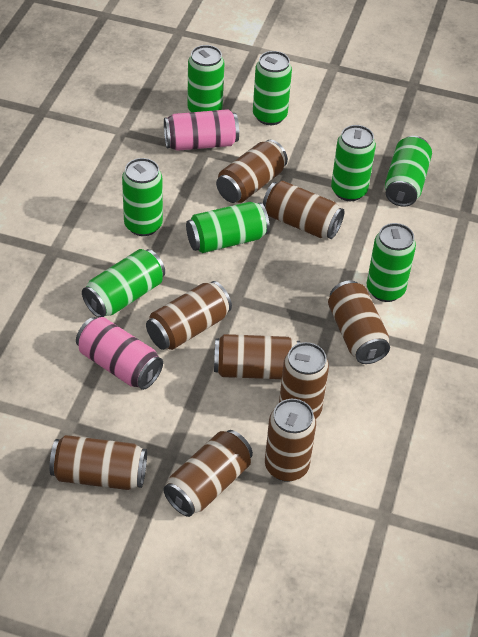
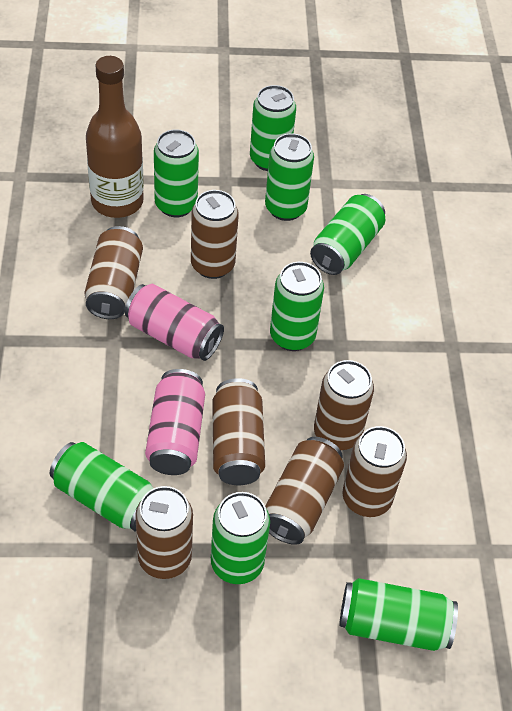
brown bottle: 0 -> 1
brown can: 9 -> 7

